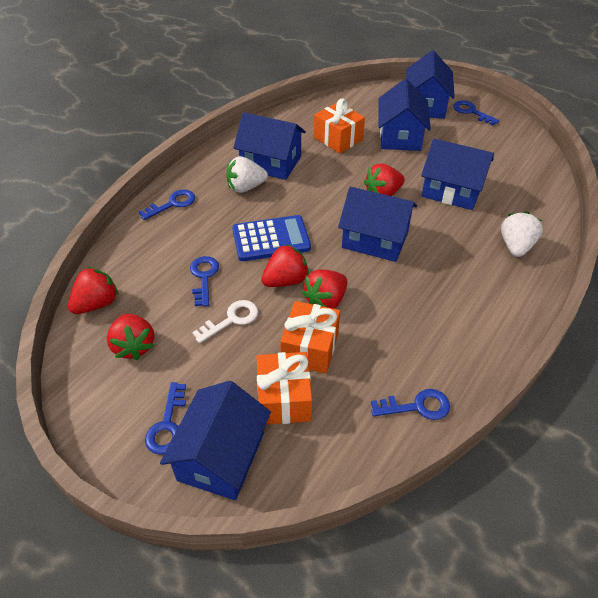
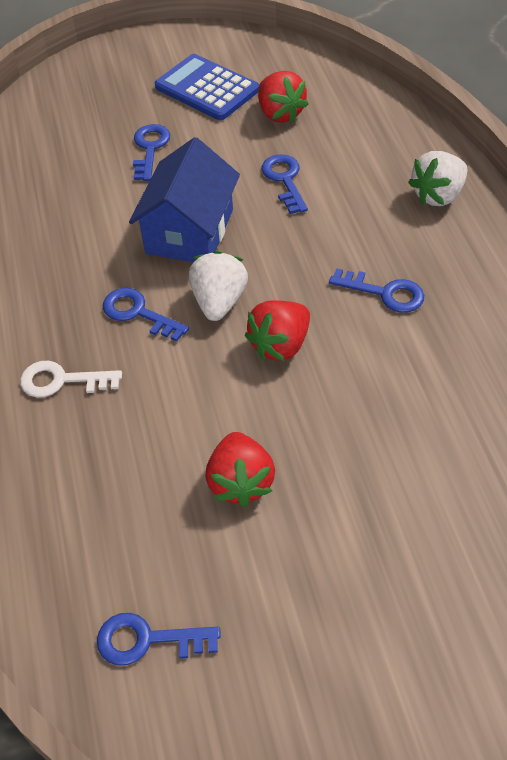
blue house: 6 -> 1
orange gift: 3 -> 0
red strawberry: 5 -> 3

